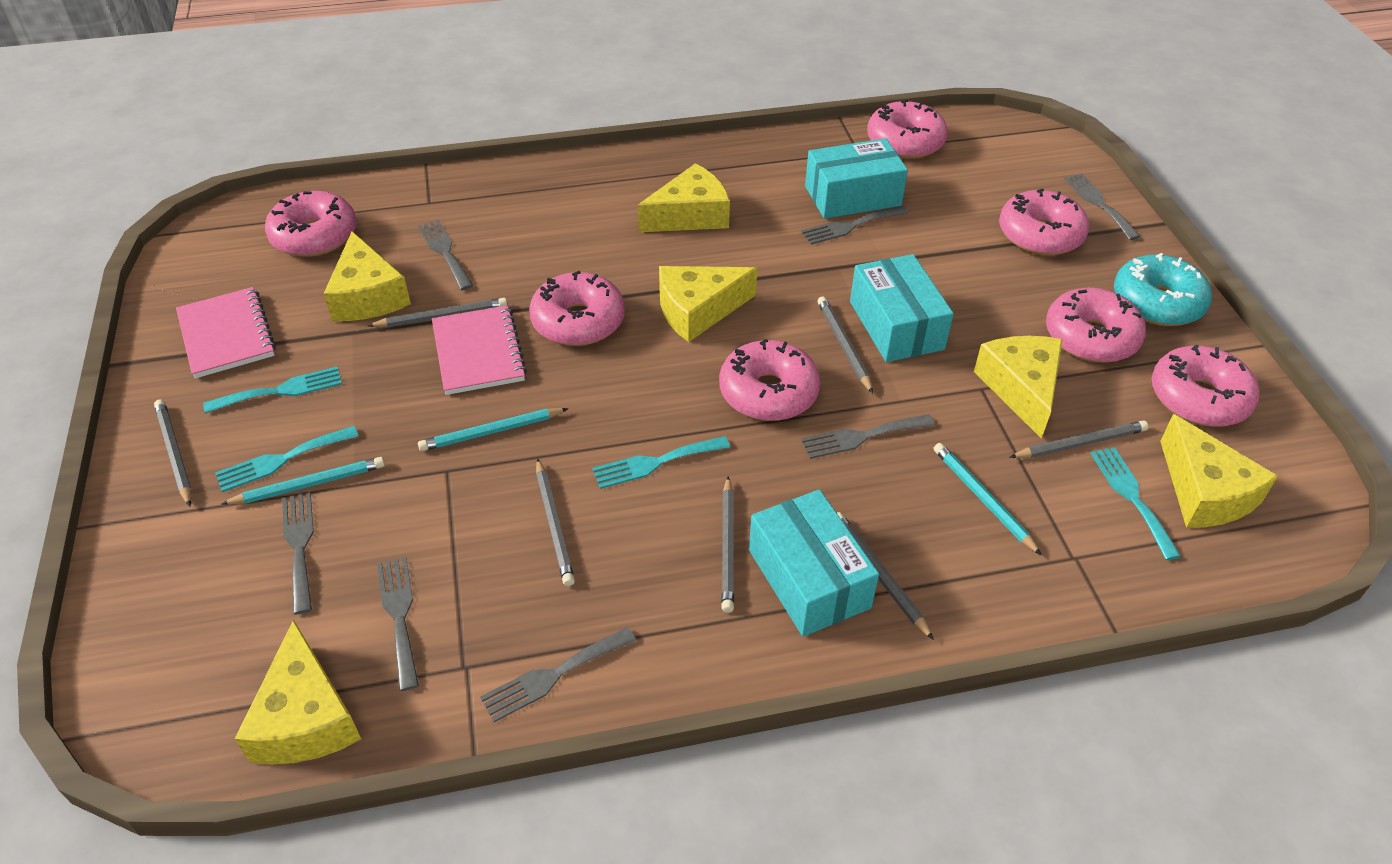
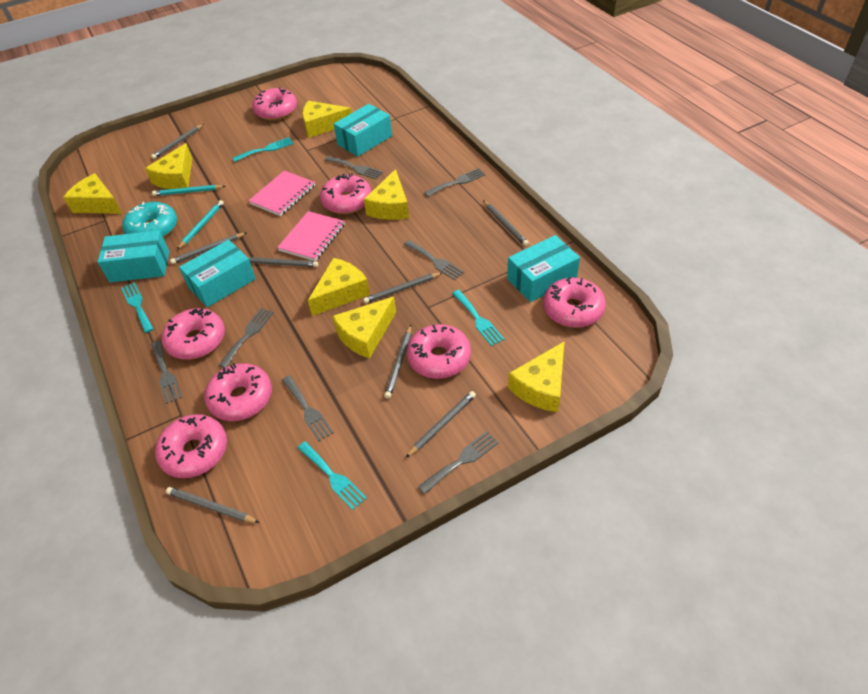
grey pencil: 7 -> 8
turquoise box: 3 -> 4
turquoise pencil: 3 -> 2
yellow cheese: 6 -> 7

